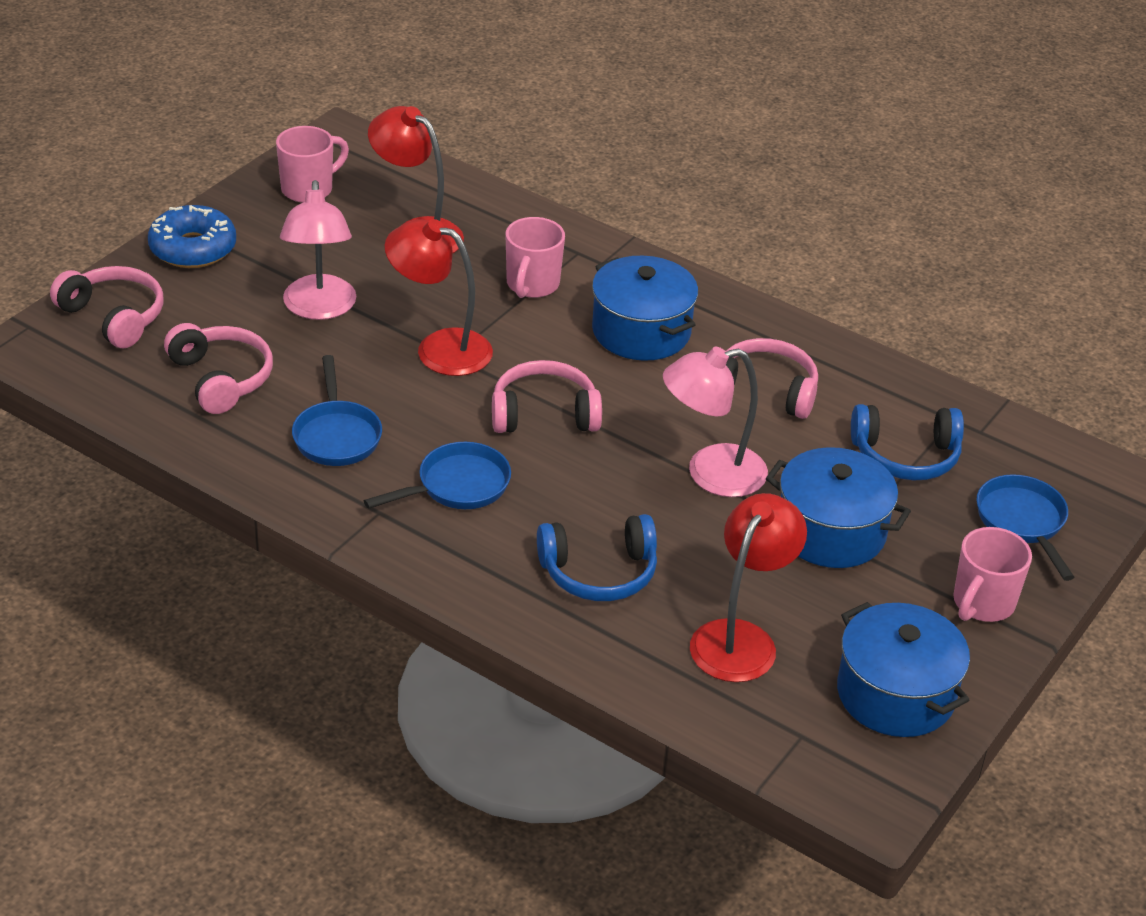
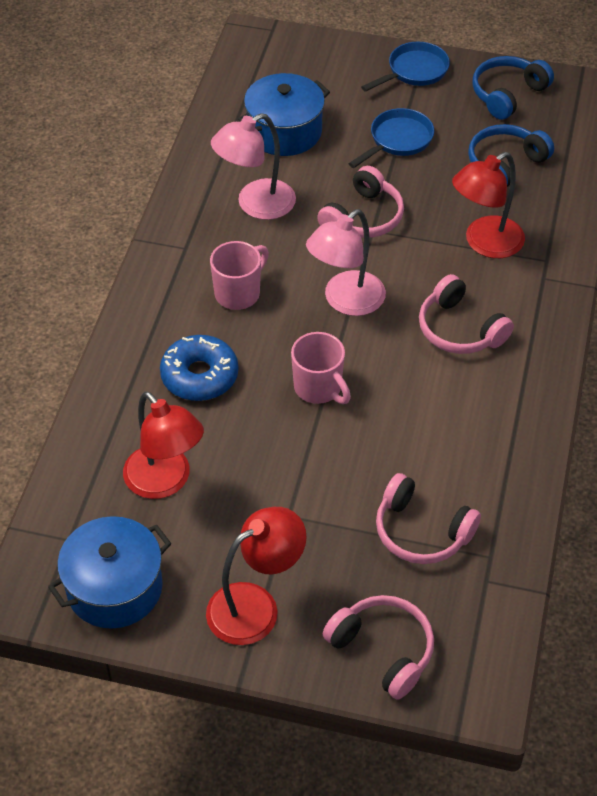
blue pan: 3 -> 2
blue pot: 3 -> 2
pink mug: 3 -> 2

